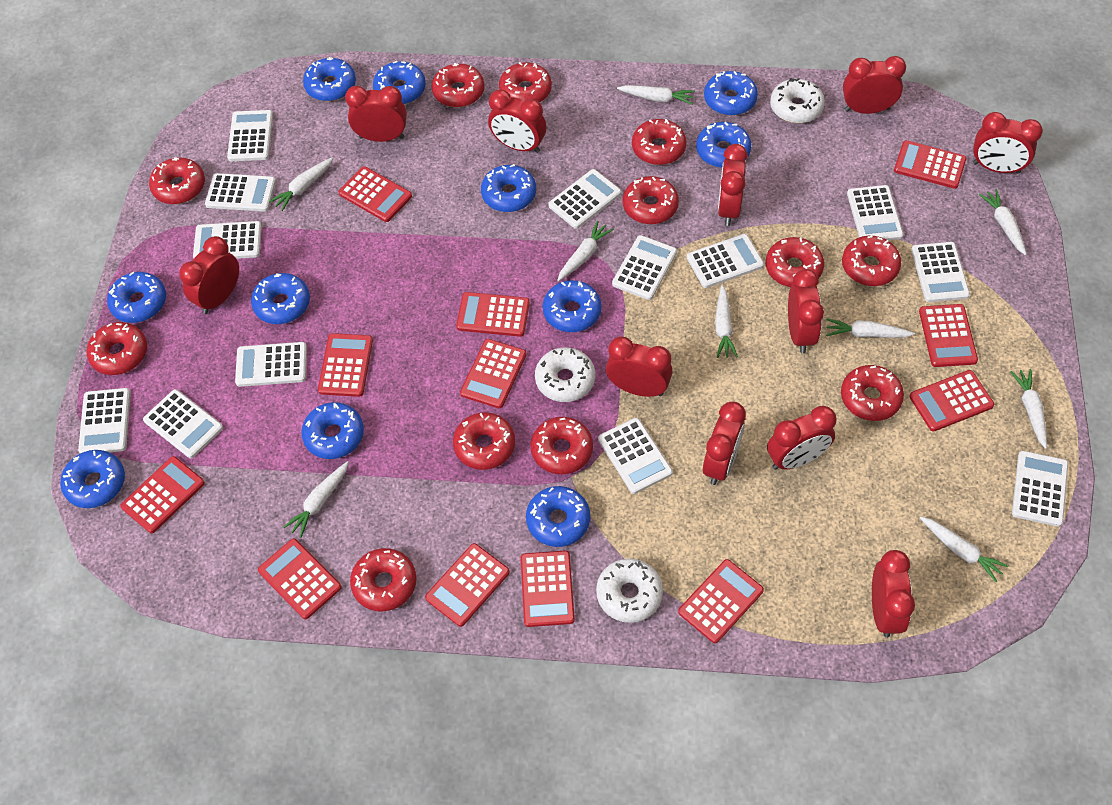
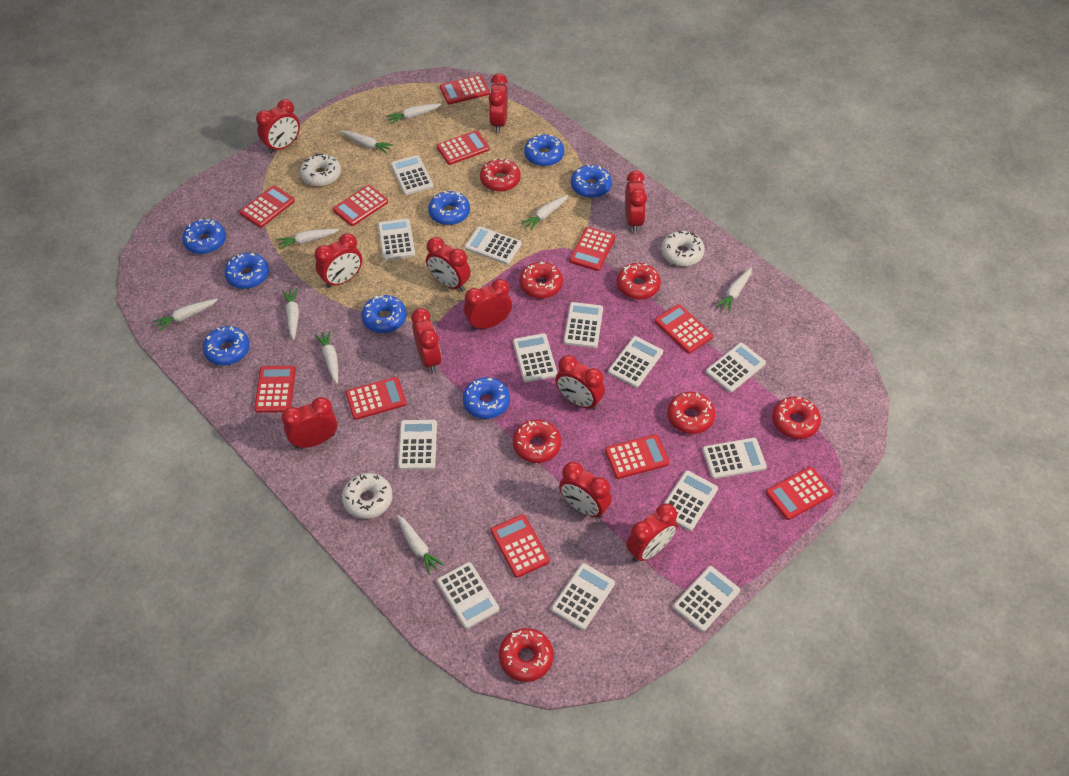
blue donut: 11 -> 8
red calculator: 12 -> 11
red donut: 12 -> 7

